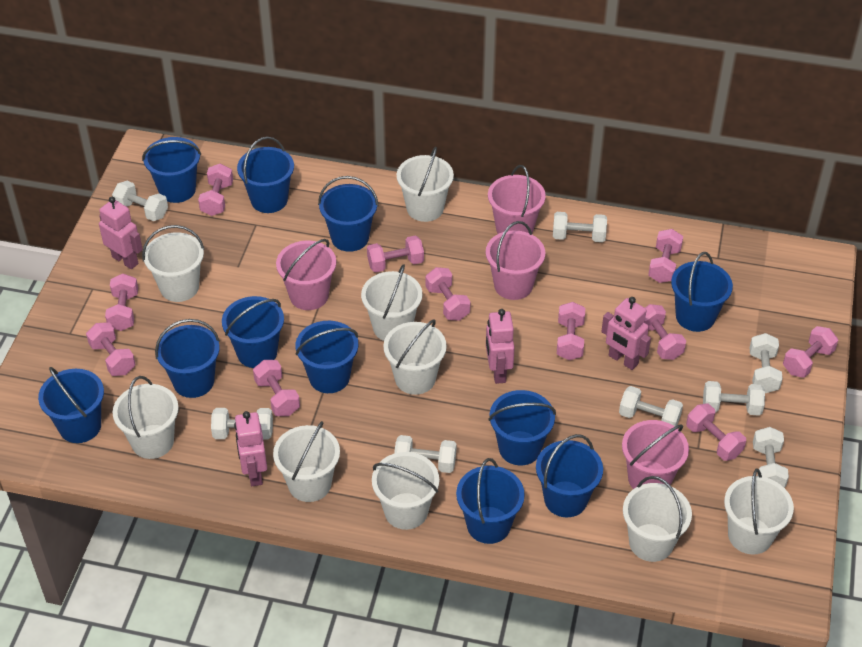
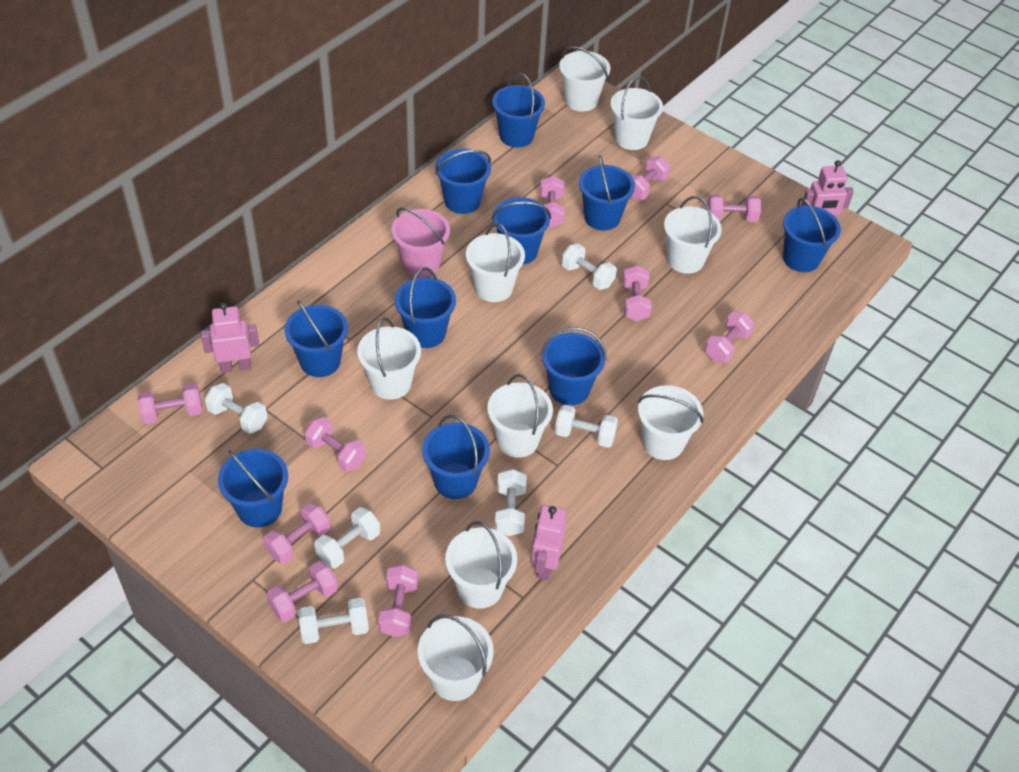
blue bucket: 11 -> 10
pink bucket: 4 -> 1
pink dumbbell: 11 -> 10
pink robot: 4 -> 3
white dumbbell: 8 -> 6

